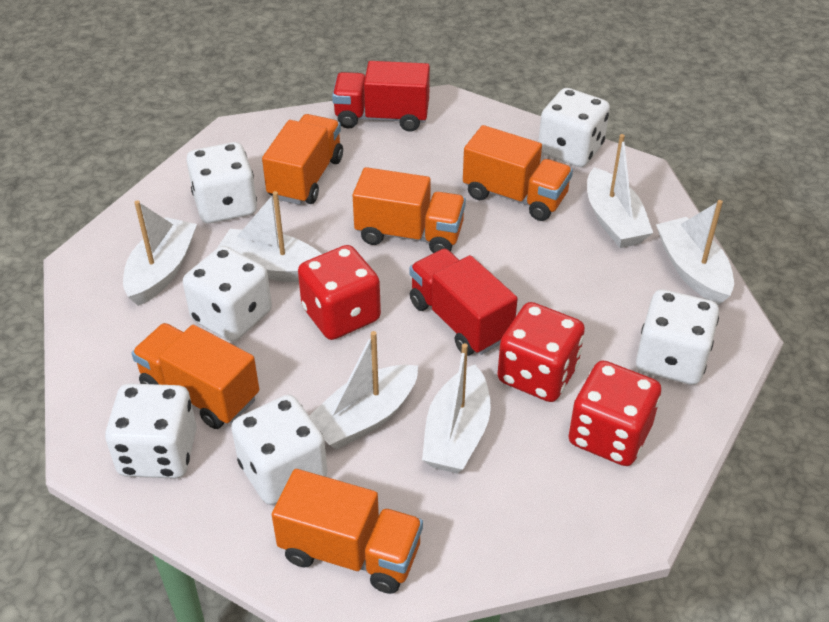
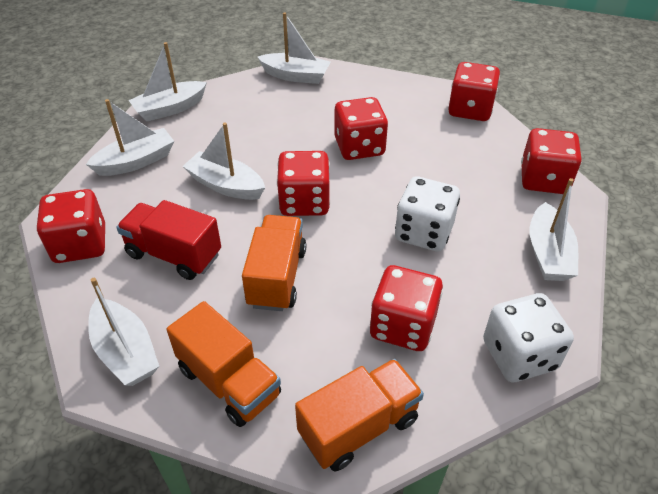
orange truck: 5 -> 3
red dice: 3 -> 6
red truck: 2 -> 1
white dice: 6 -> 2

